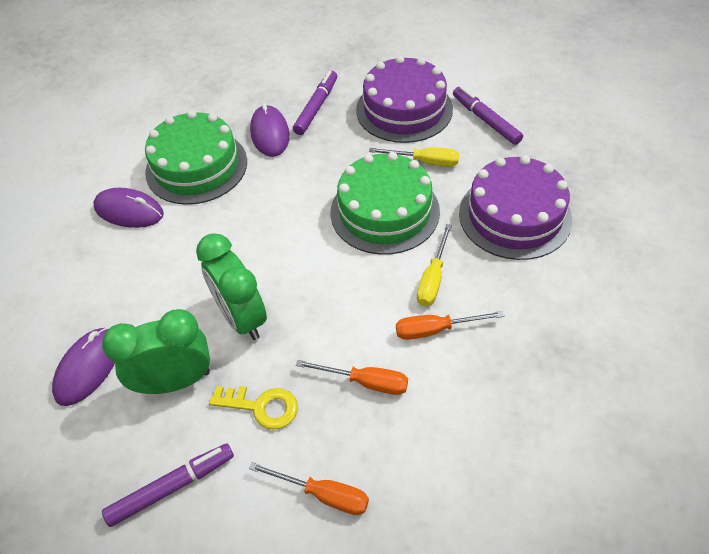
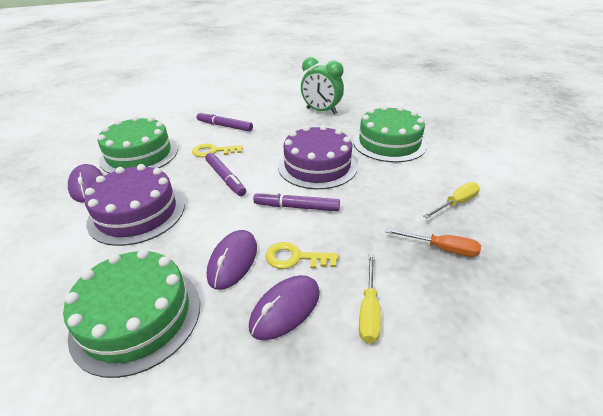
green cake: 2 -> 3
green clock: 2 -> 1
orange screwdriver: 3 -> 1
yellow key: 1 -> 2

